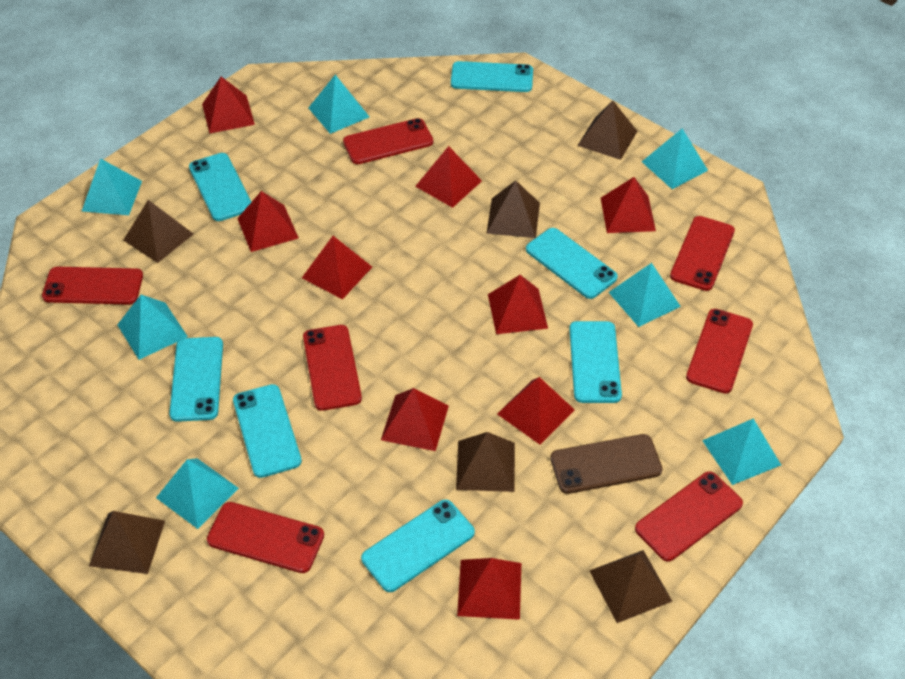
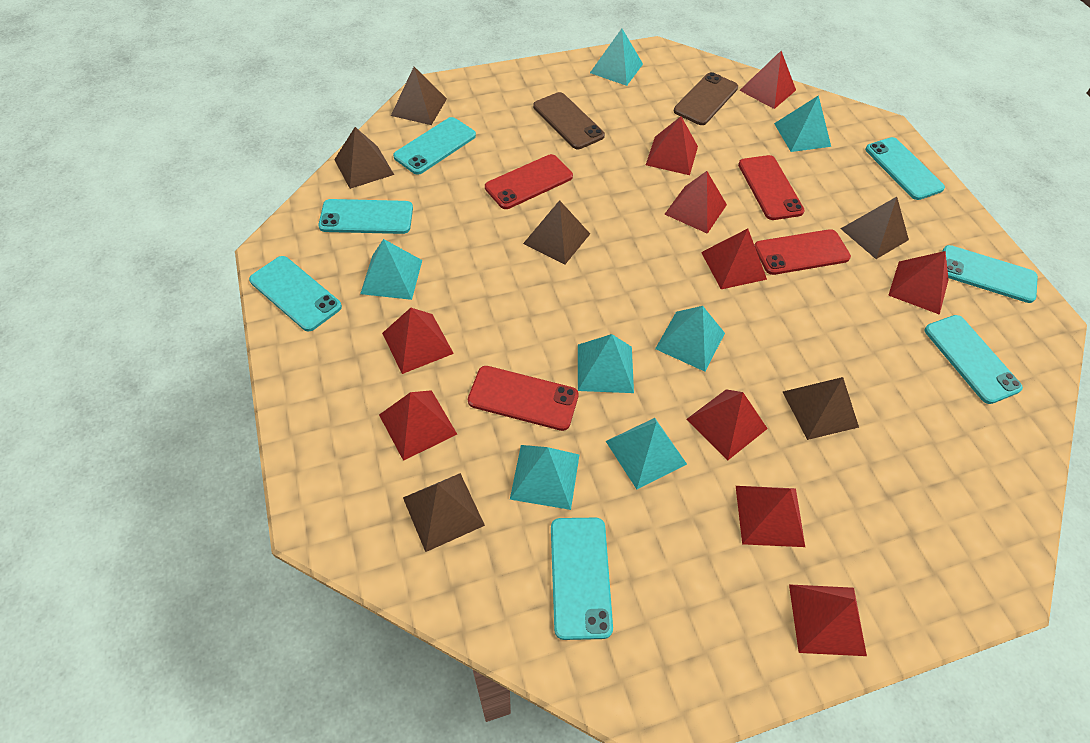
brown phone: 1 -> 2
red phone: 7 -> 4
red pyramid: 9 -> 10

